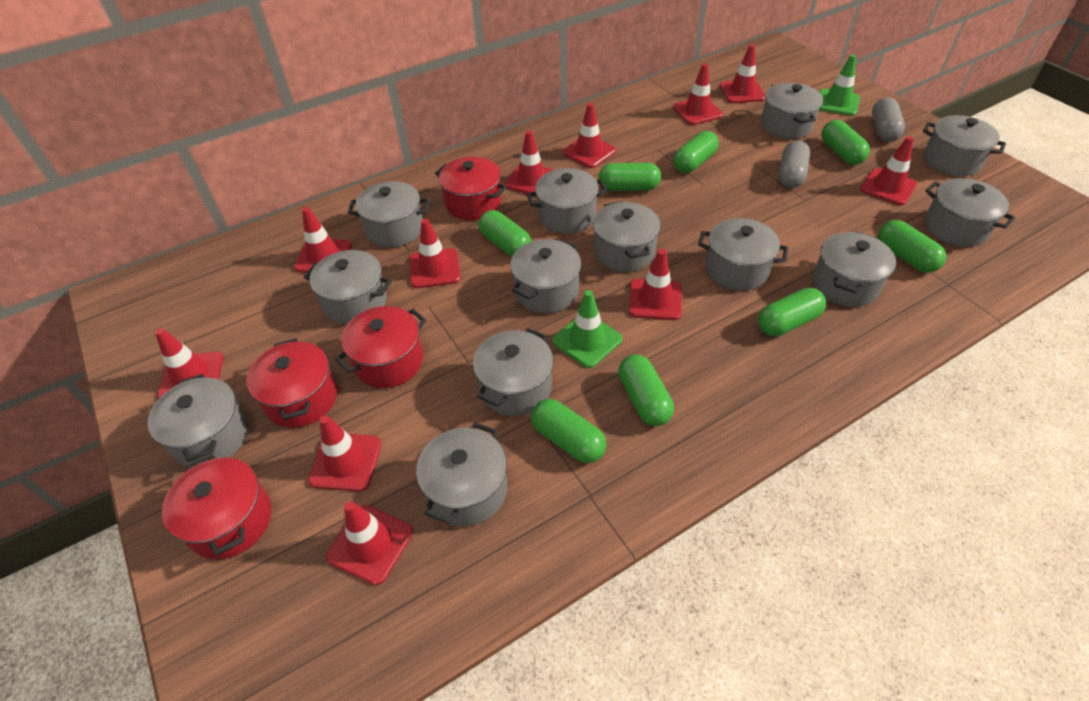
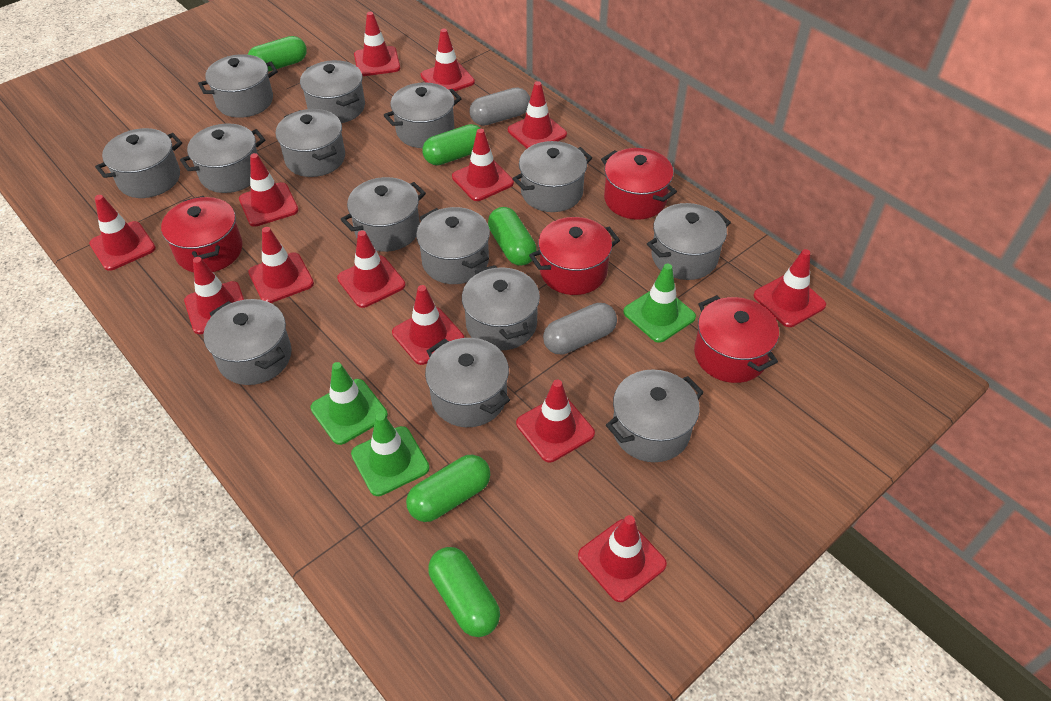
green capsule: 8 -> 5
green traffic cone: 2 -> 3
grey pot: 13 -> 14
red traffic cone: 11 -> 13

